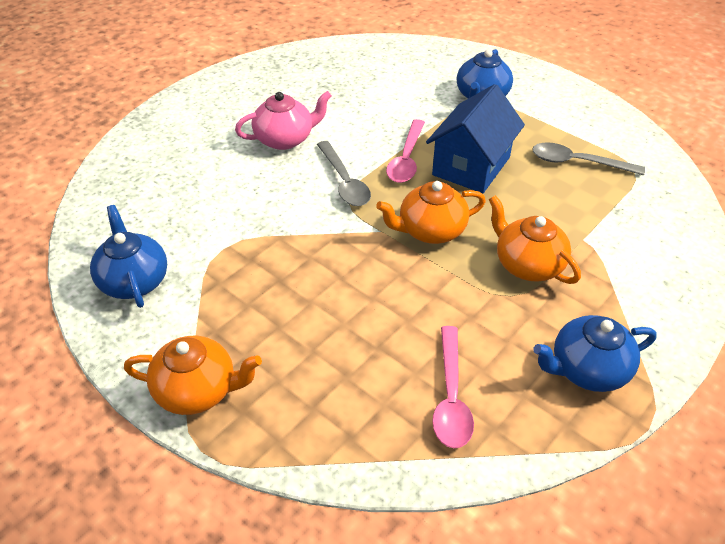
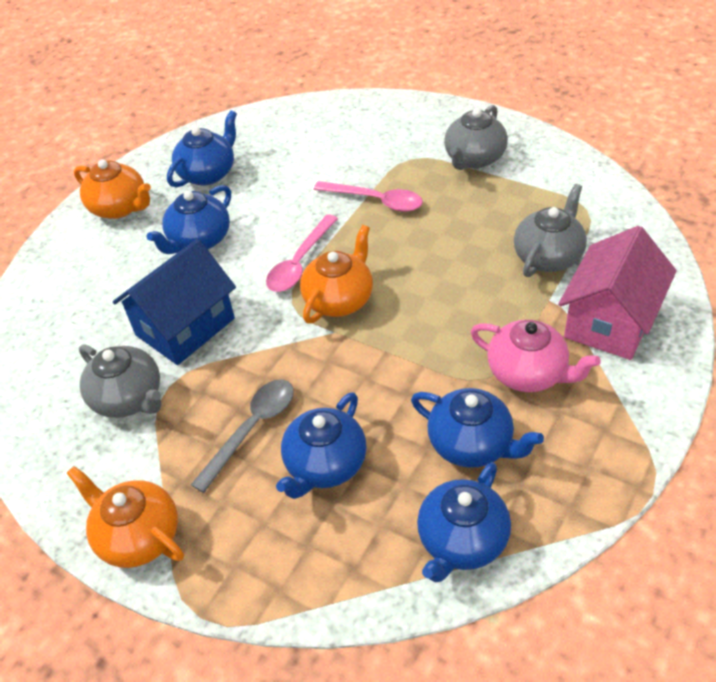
blue teapot: 3 -> 5
grey spoon: 2 -> 1
grey teapot: 0 -> 3
pink house: 0 -> 1

